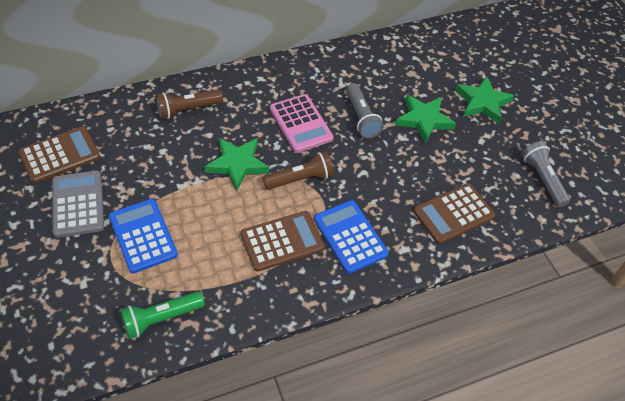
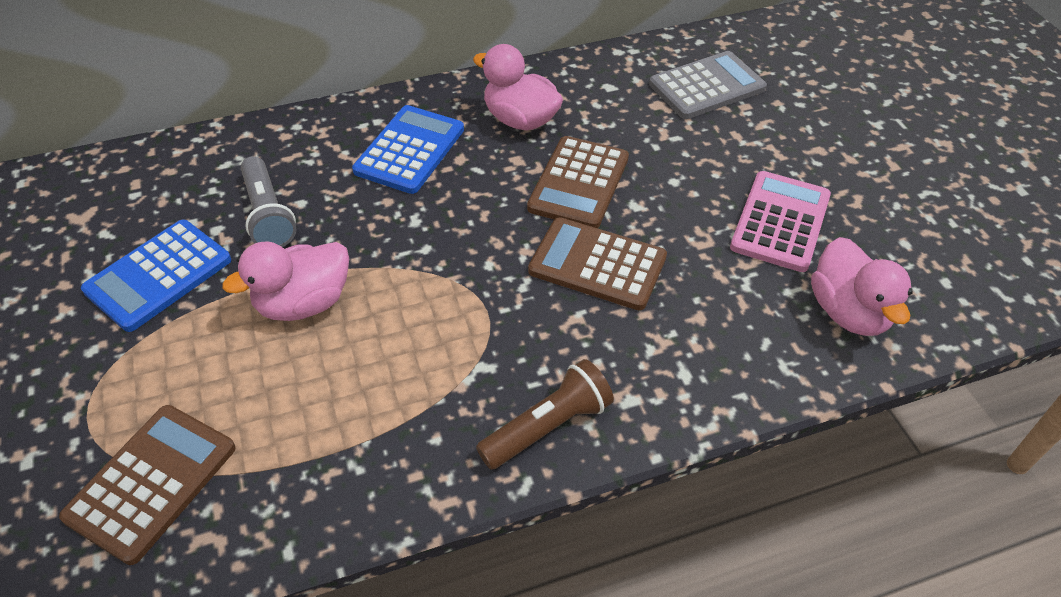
brown flashlight: 2 -> 1
green flashlight: 1 -> 0
green star: 3 -> 0
grey flashlight: 2 -> 1
pink duck: 0 -> 3

